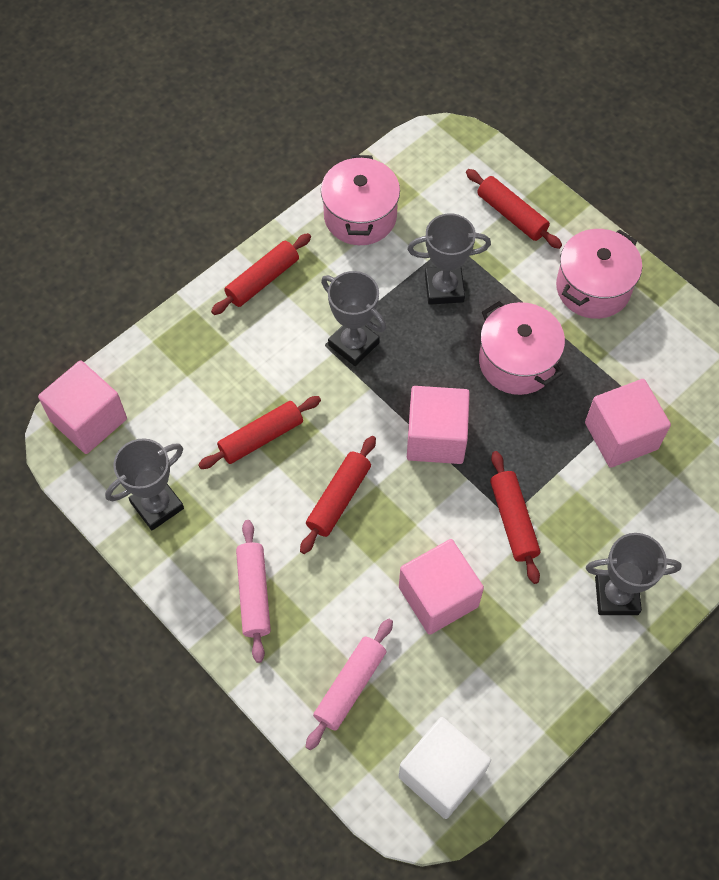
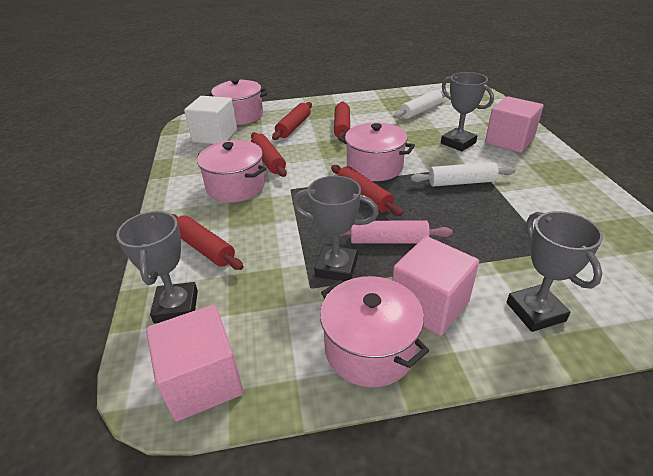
pink cube: 4 -> 3
pink pot: 3 -> 4
pink rolling pin: 2 -> 1
white rolling pin: 0 -> 2

